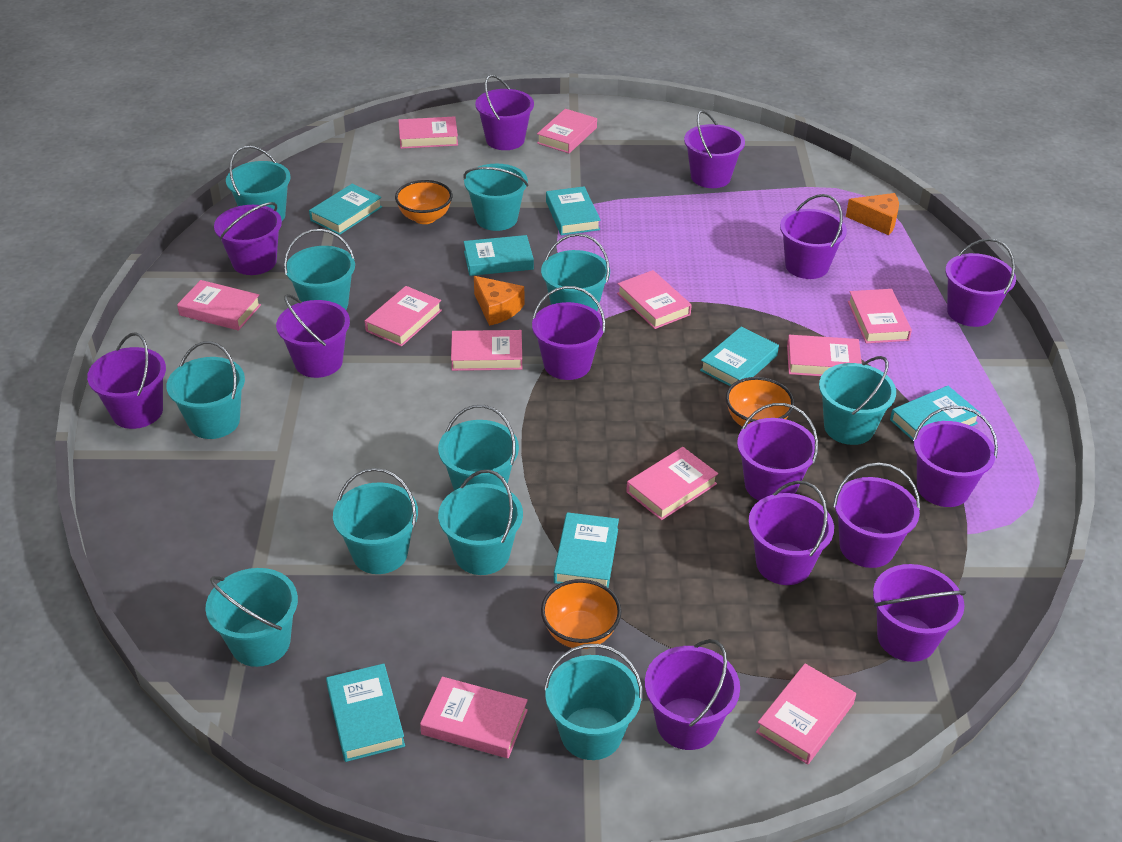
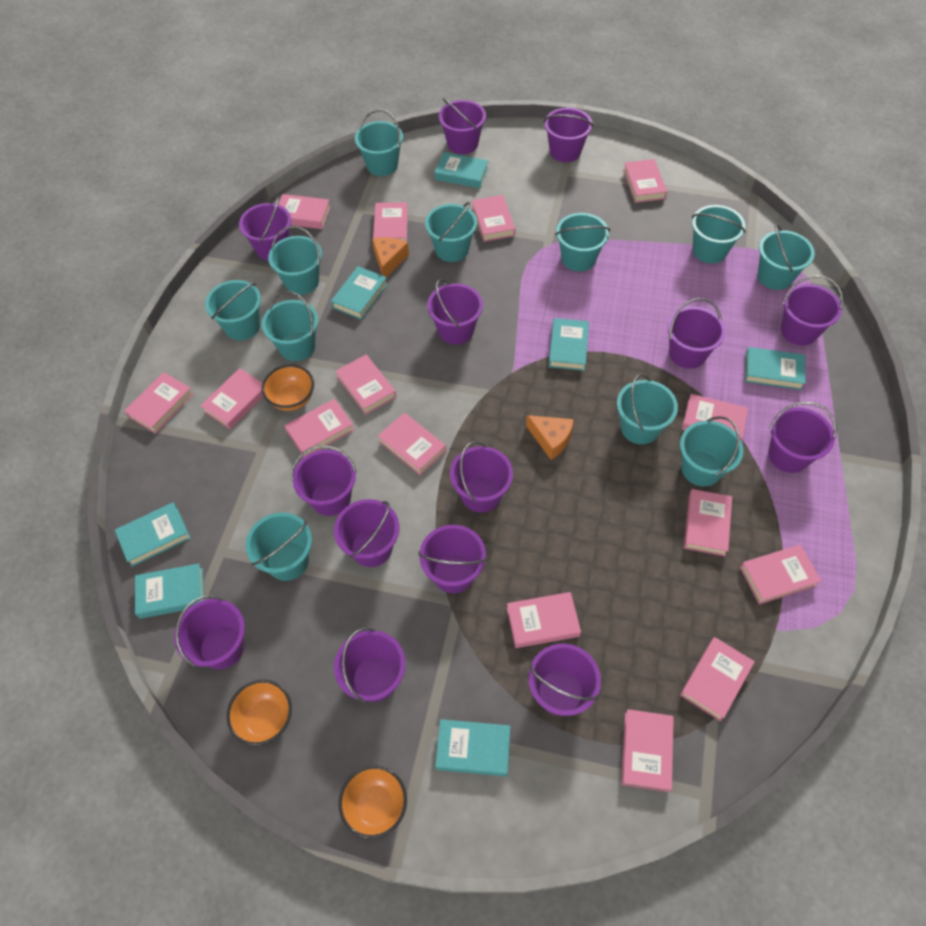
pink book: 11 -> 15

